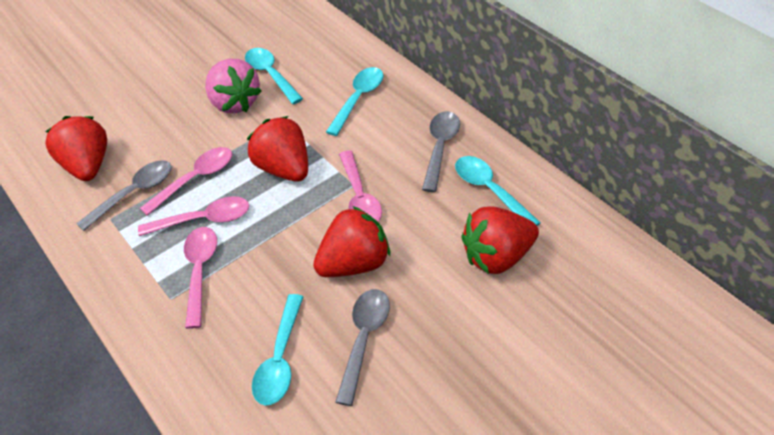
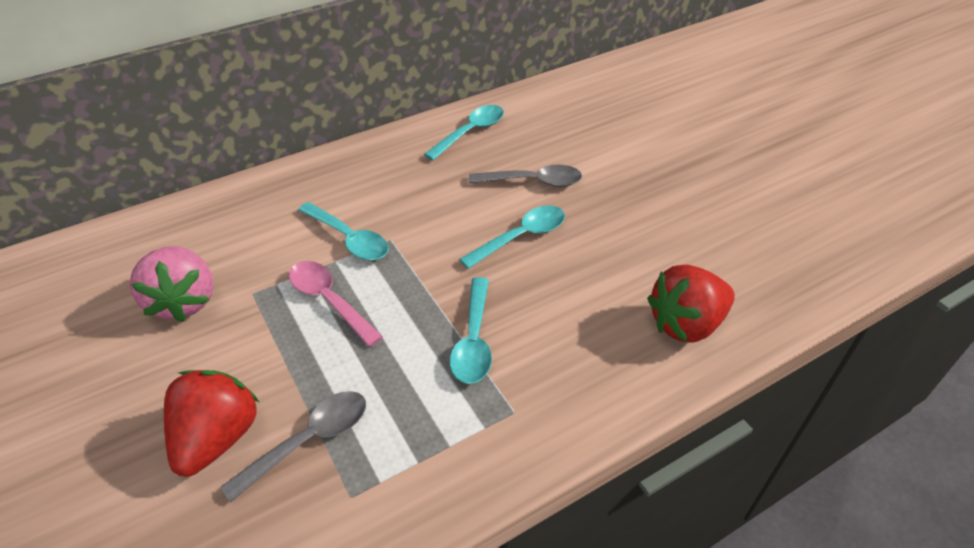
grey spoon: 3 -> 2
pink spoon: 4 -> 1
red strawberry: 4 -> 2

